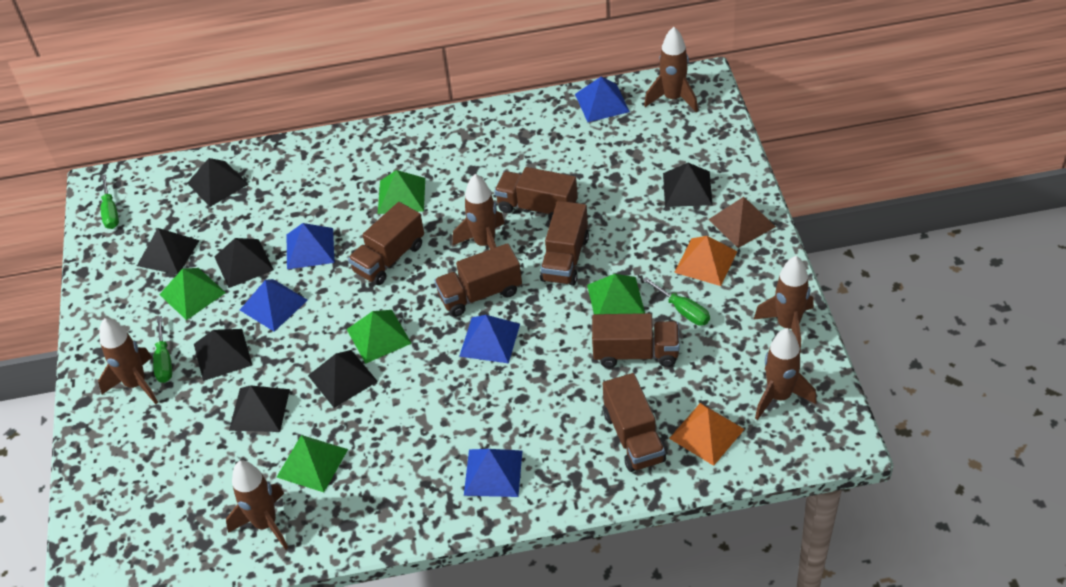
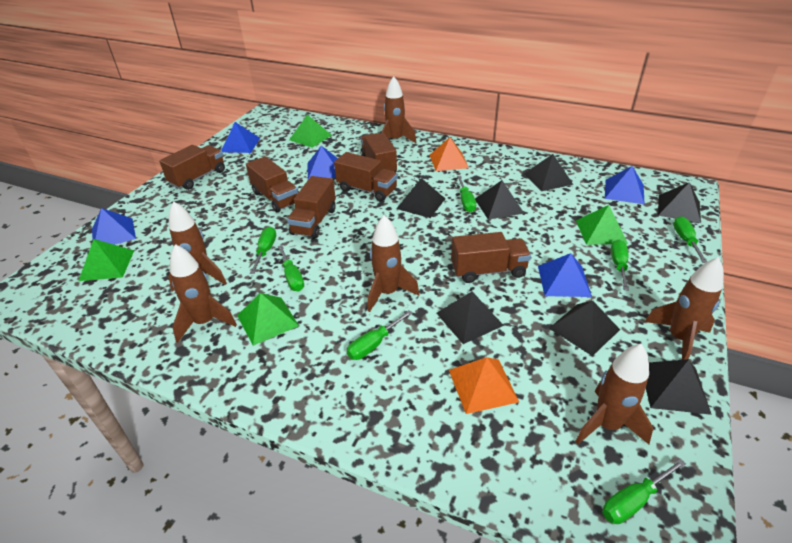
brown pyramid: 1 -> 0
green pyramid: 5 -> 4
green screwdriver: 3 -> 7

